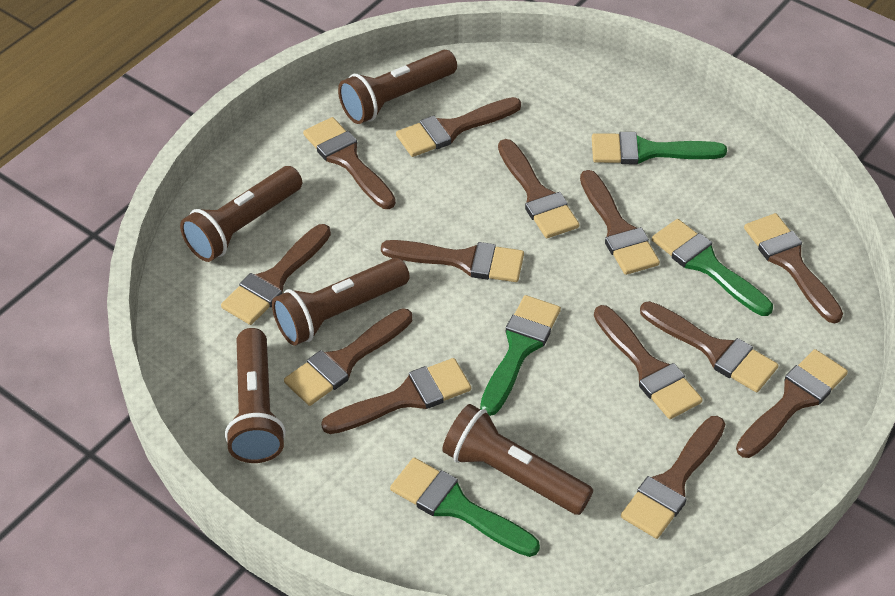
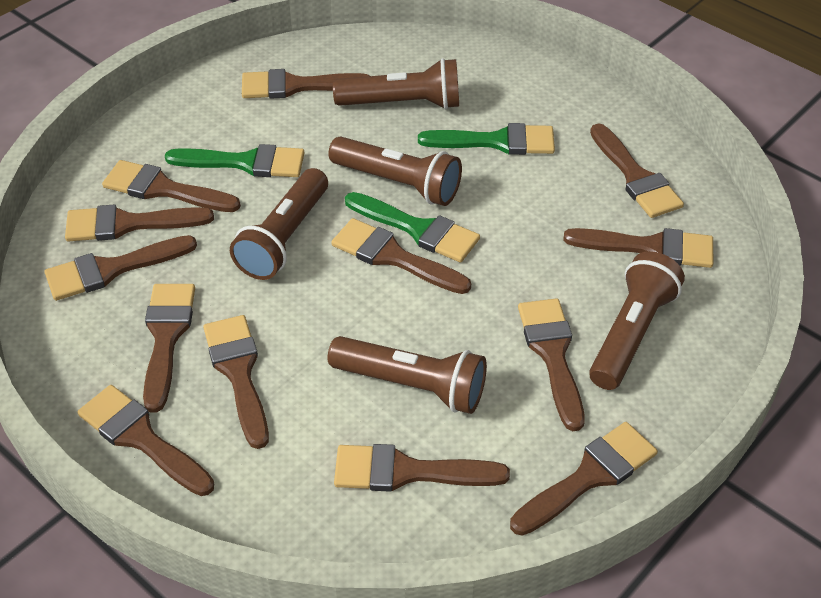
green brush: 4 -> 3

